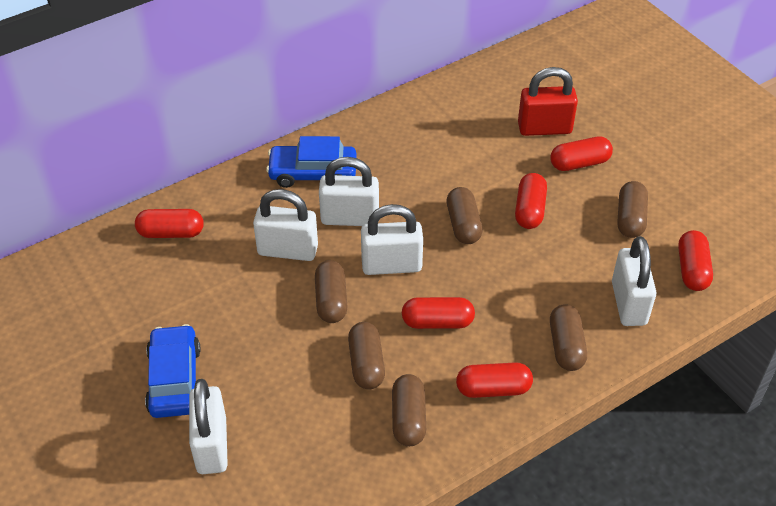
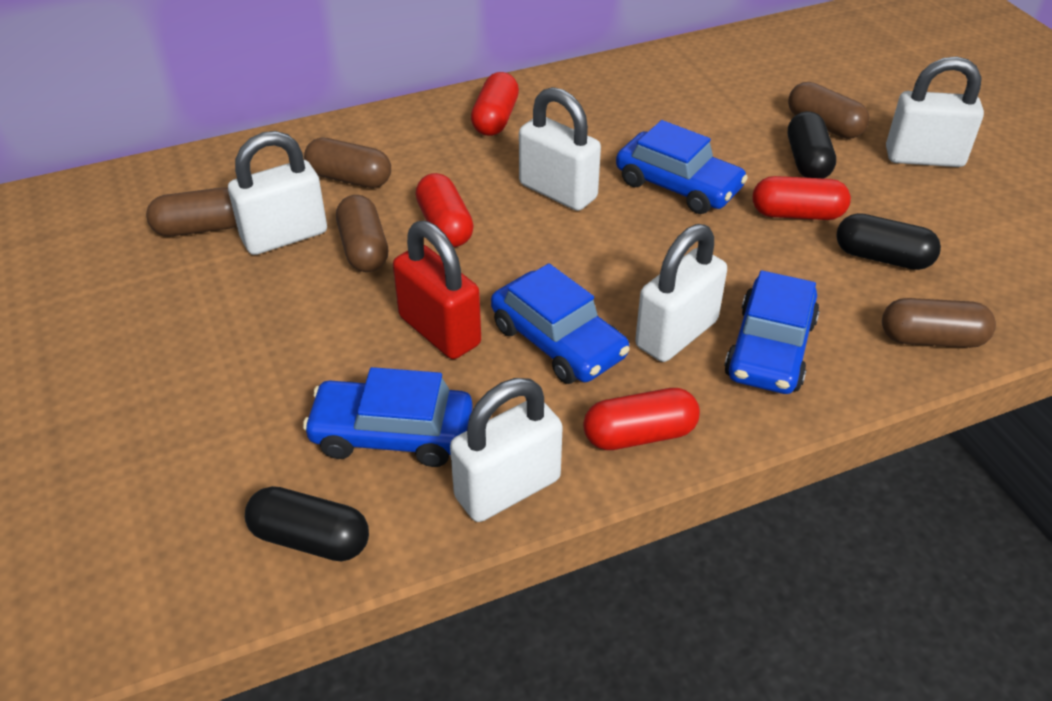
black capsule: 0 -> 3
blue car: 2 -> 4
brown capsule: 6 -> 5
red capsule: 6 -> 4

